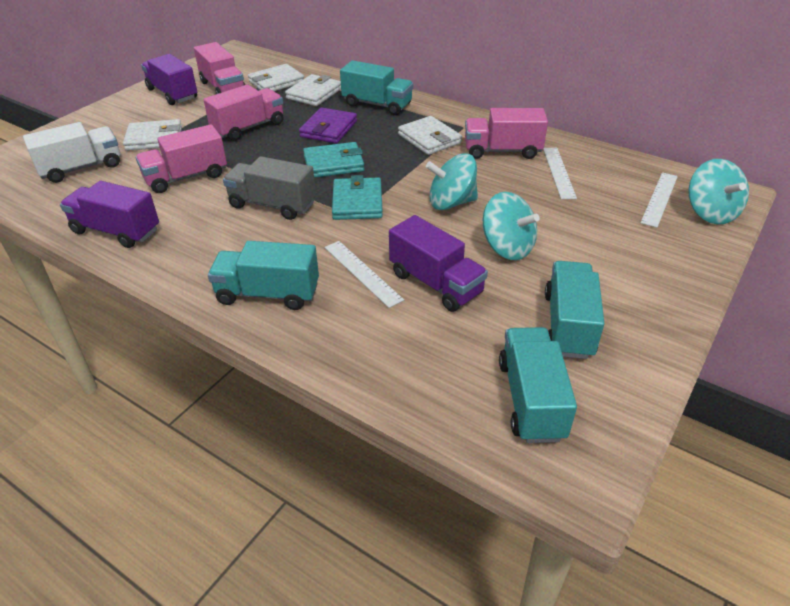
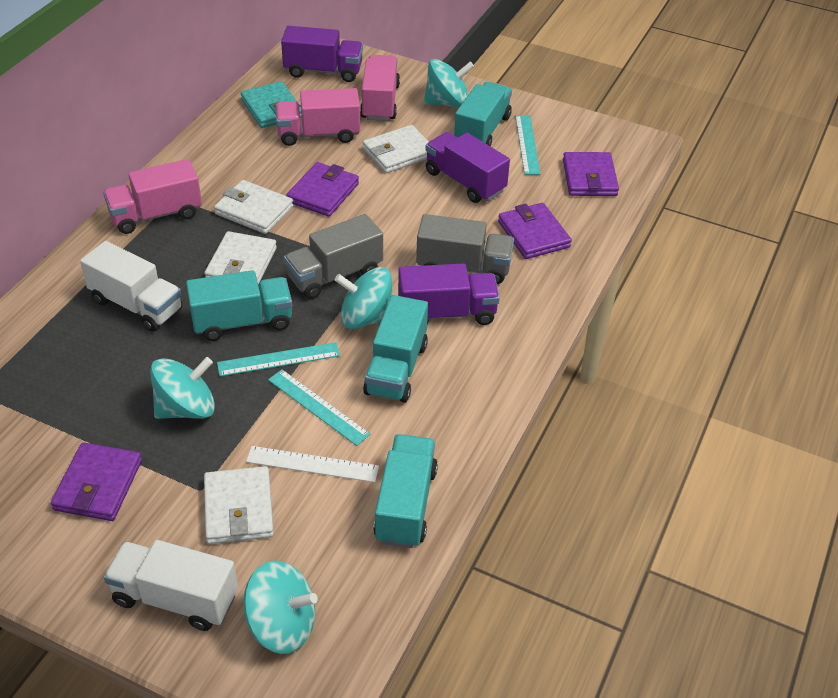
grey truck: 1 -> 2
pink truck: 4 -> 3
purple wallet: 1 -> 4
turquoise ruler: 0 -> 3
turquoise spinning top: 3 -> 4
turquoise wallet: 2 -> 1
white ruler: 3 -> 1
white truck: 1 -> 2

